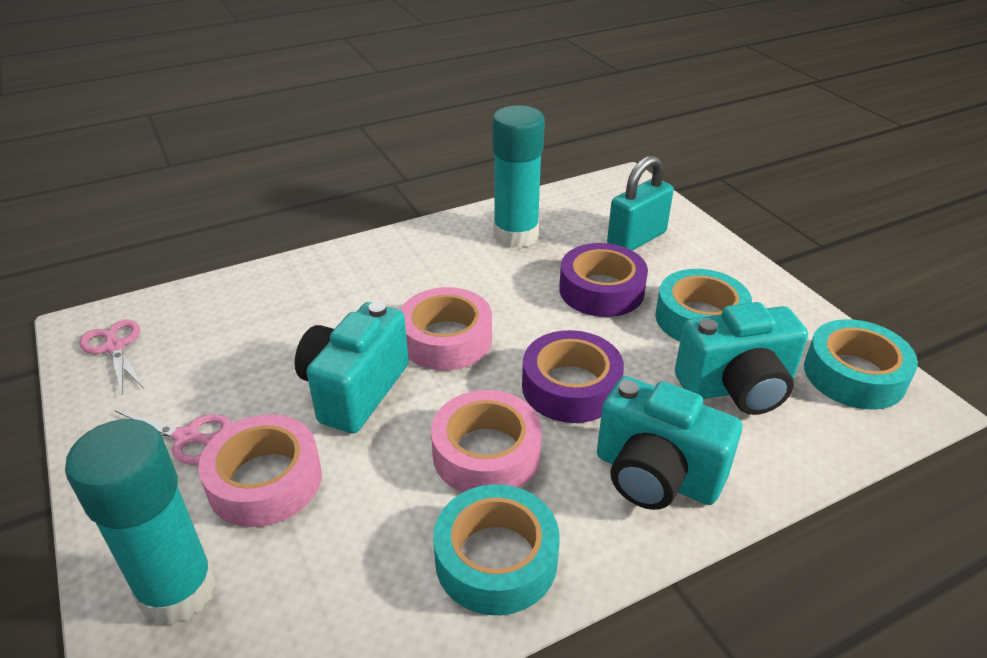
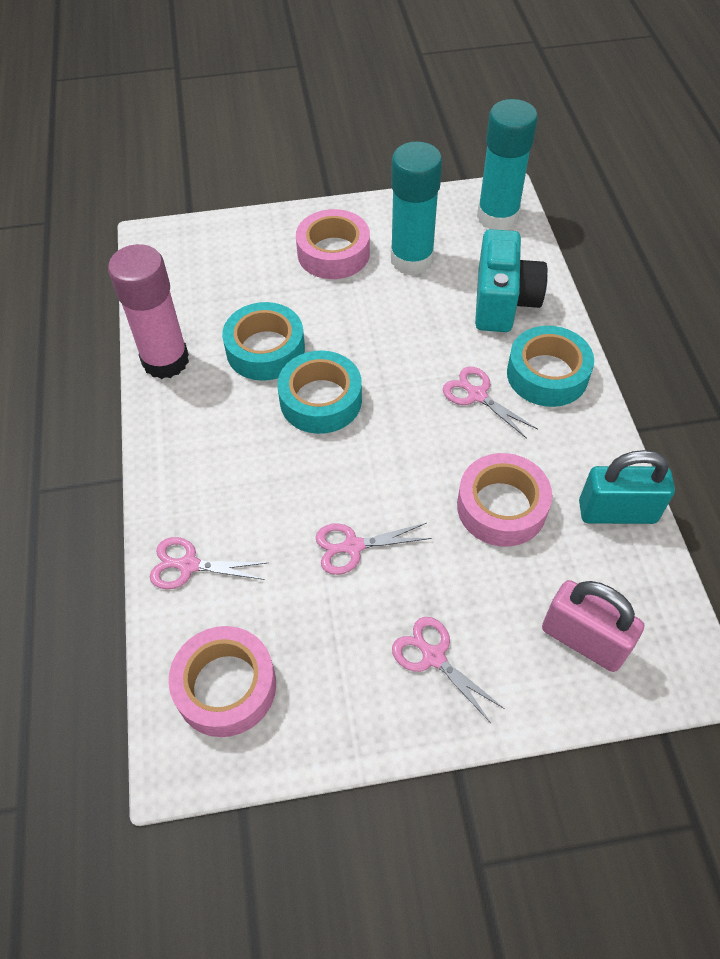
pink glue stick: 0 -> 1
pink padlock: 0 -> 1
pink scissors: 2 -> 4
purple tape: 2 -> 0
turquoise camera: 3 -> 1

